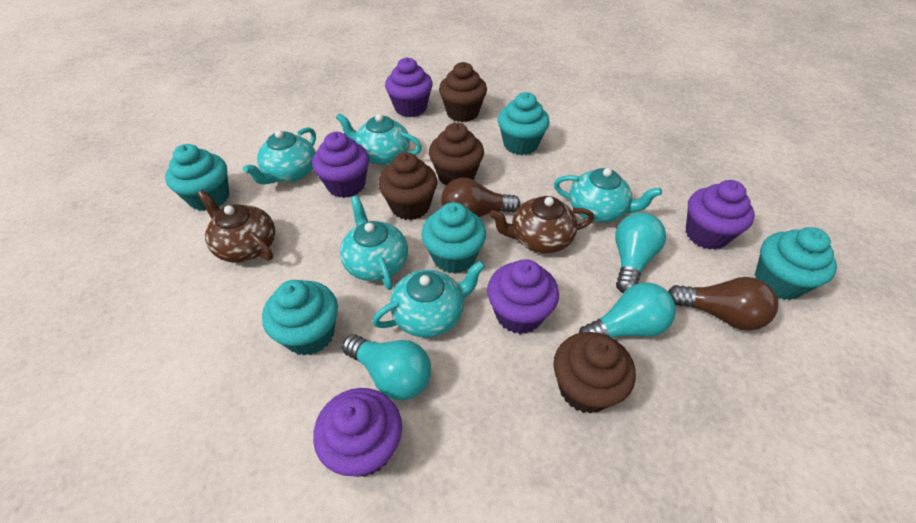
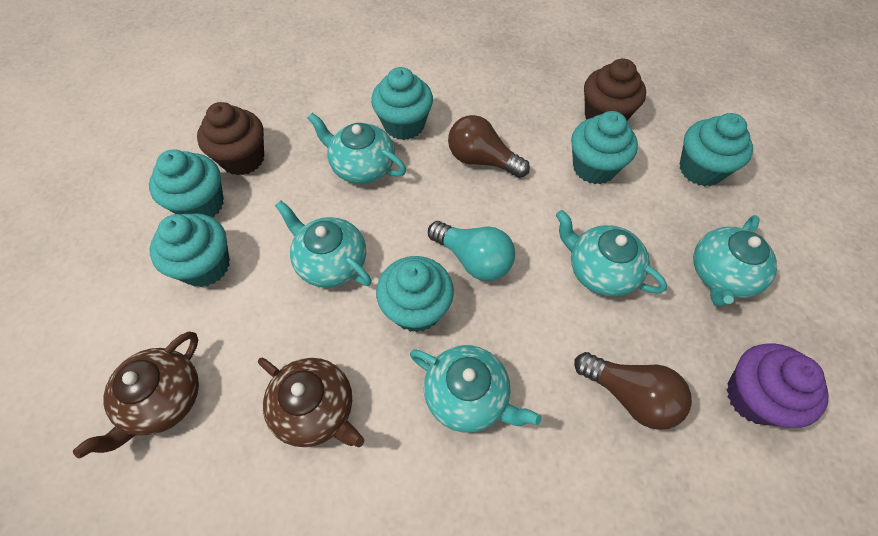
brown cupcake: 4 -> 2
purple cupcake: 5 -> 1
turquoise cupcake: 5 -> 6
turquoise light bulb: 3 -> 1

